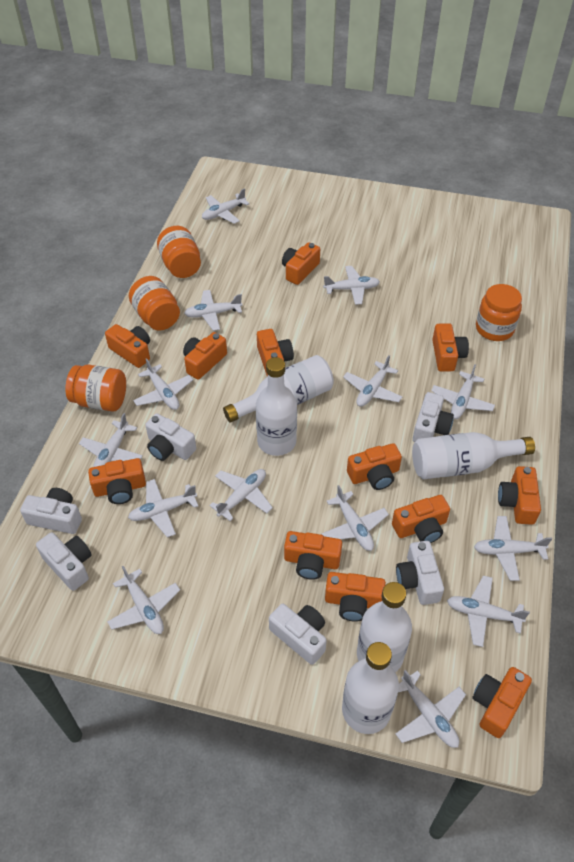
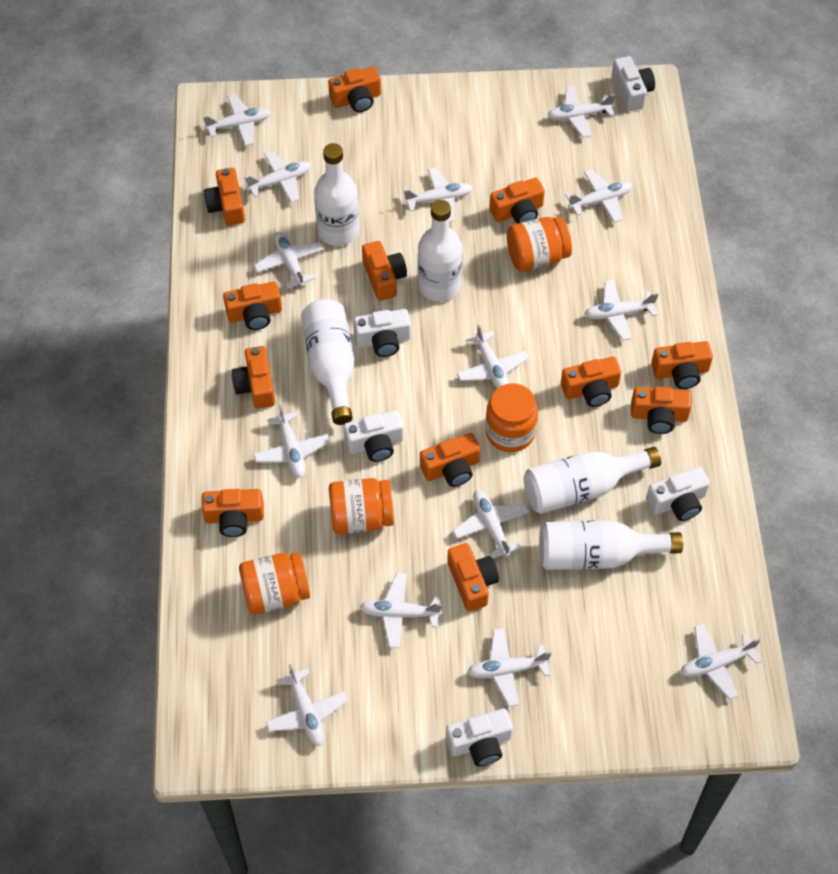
white camera: 6 -> 5

